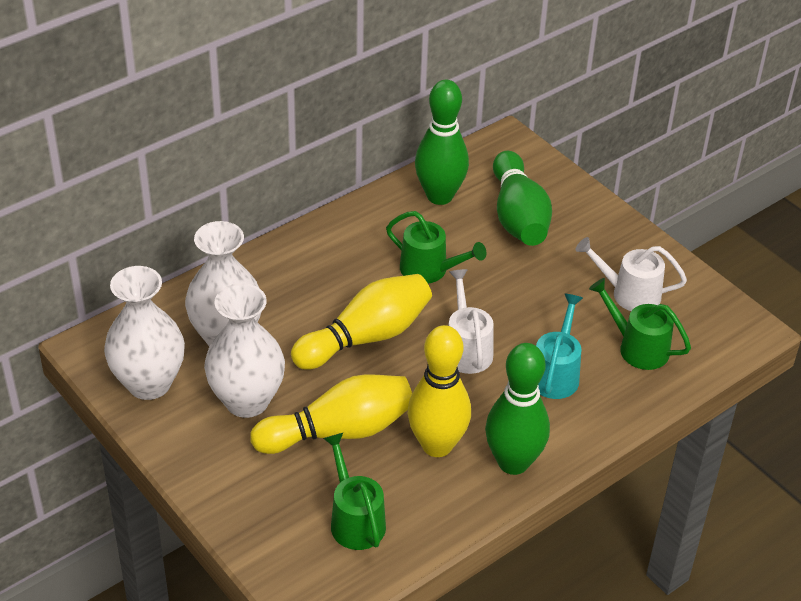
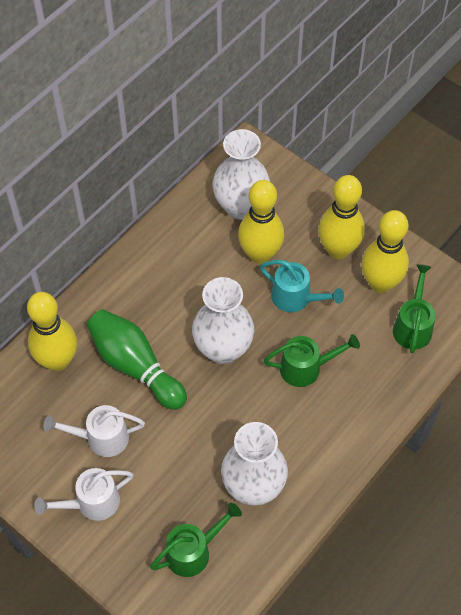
green bowling pin: 3 -> 1
yellow bowling pin: 3 -> 4

